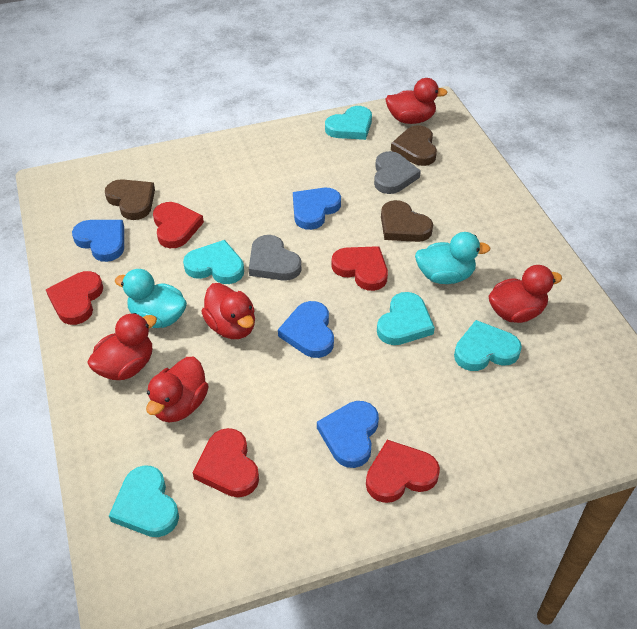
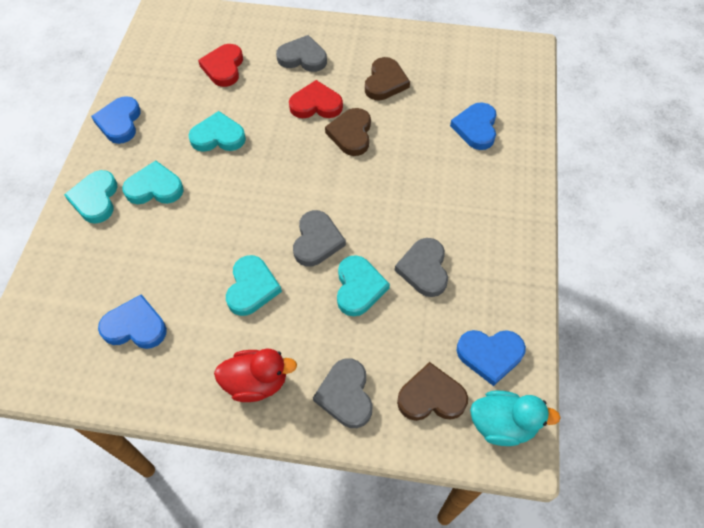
grey heart: 2 -> 4
red duck: 5 -> 1
red heart: 5 -> 2
turquoise duck: 2 -> 1

